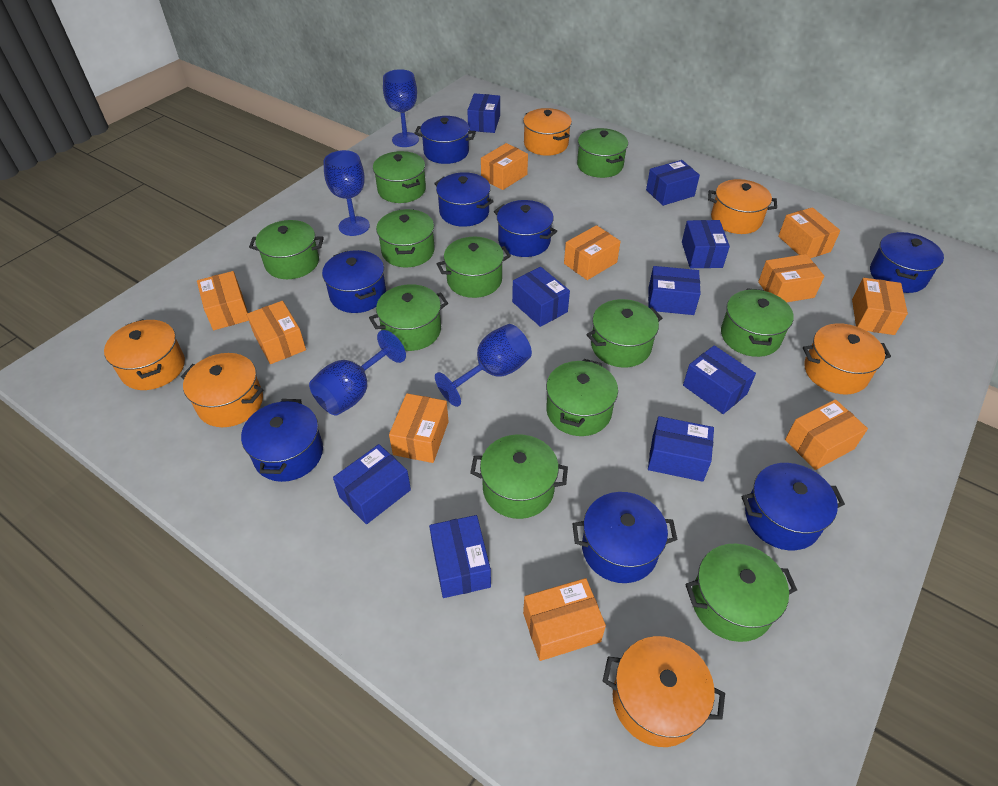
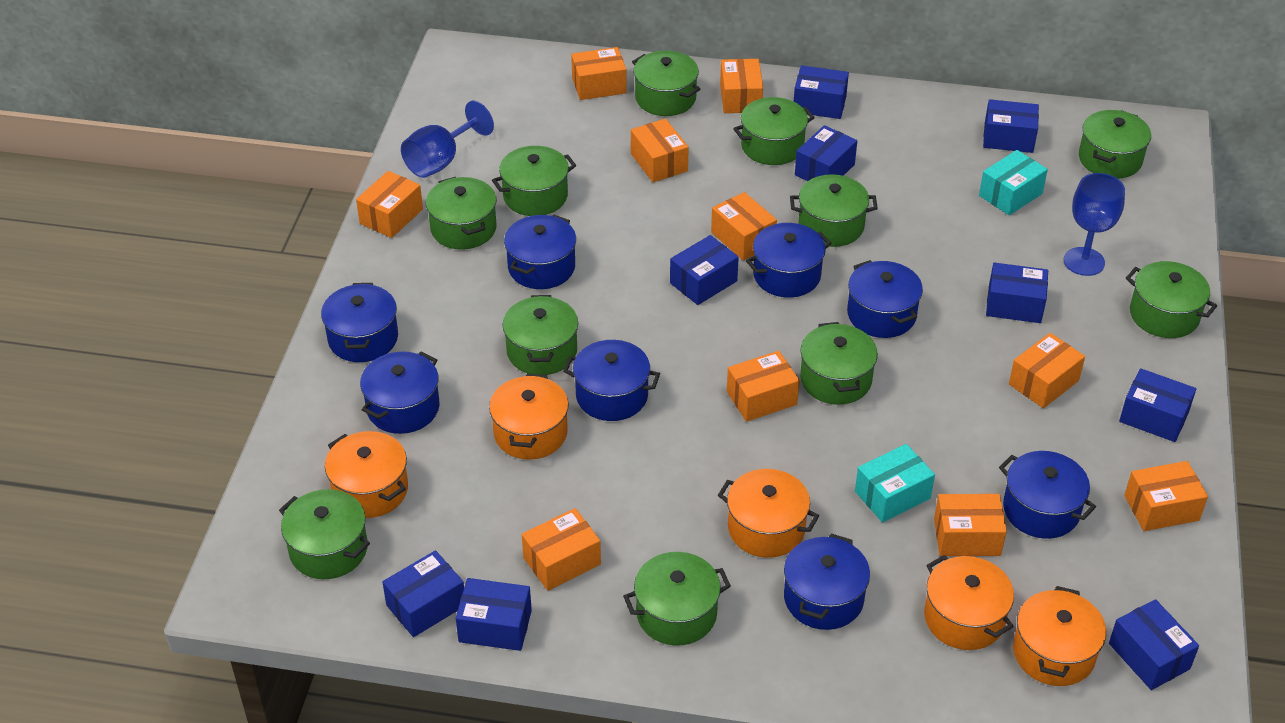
blue goblet: 4 -> 2
orange pot: 6 -> 5
turquoise box: 0 -> 2

